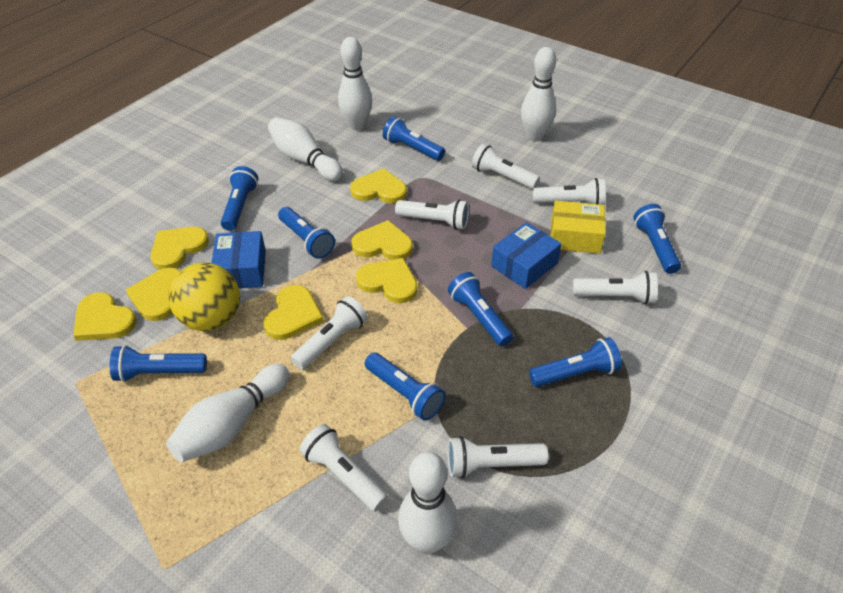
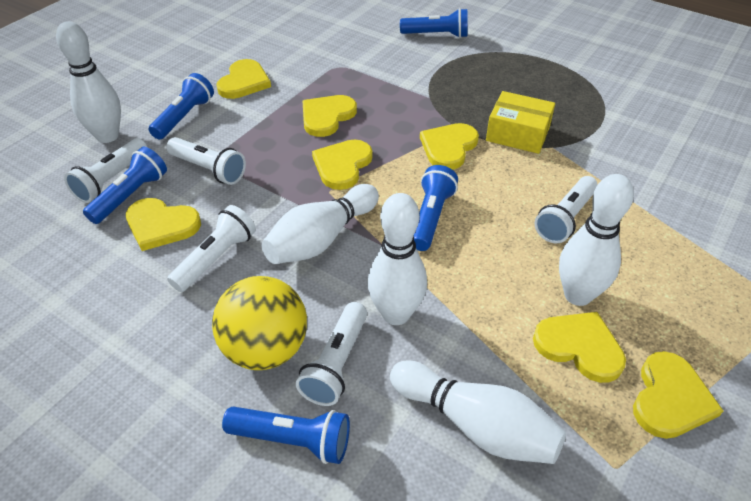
blue box: 2 -> 0
blue flashlight: 8 -> 5
white flashlight: 7 -> 5

